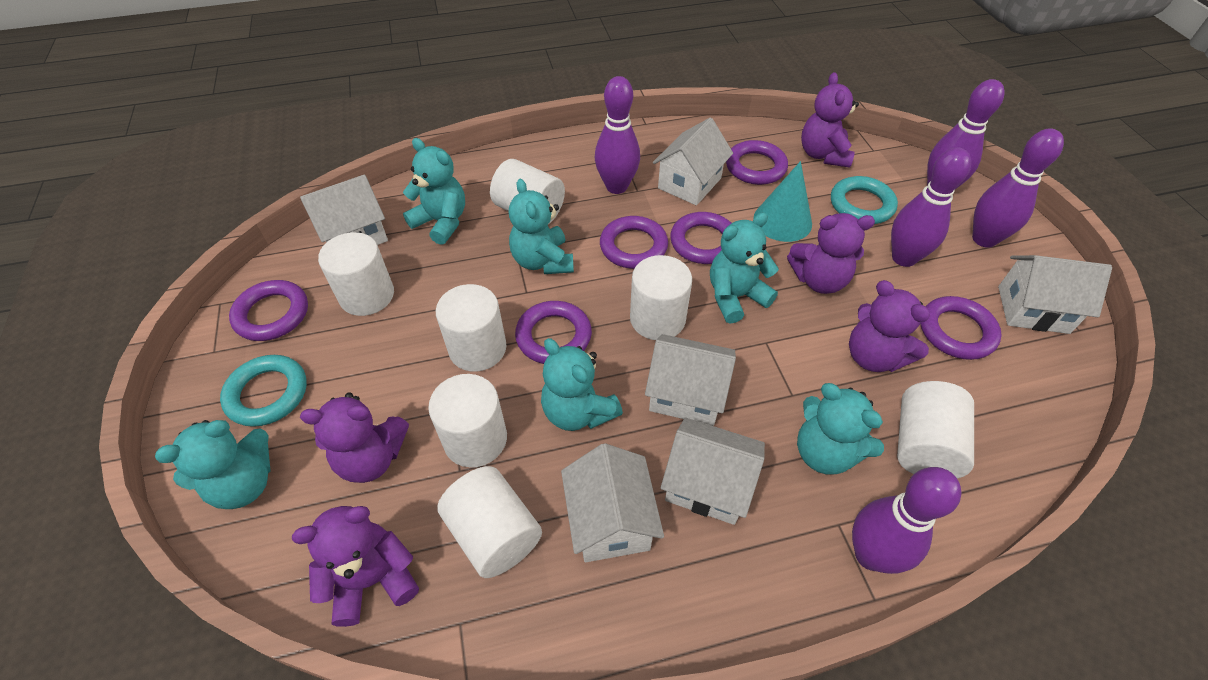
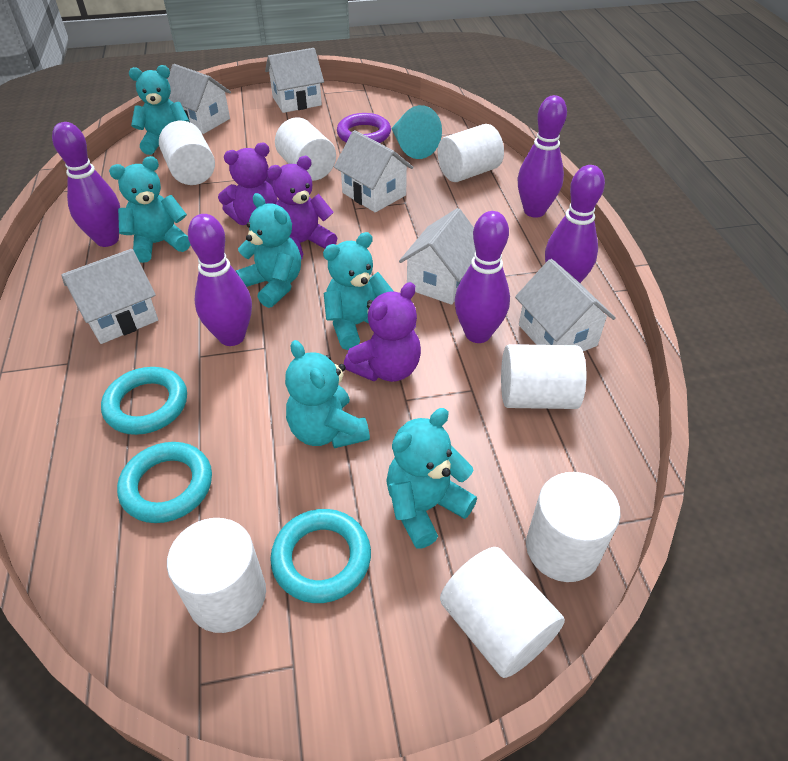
purple ring: 6 -> 1
purple teddy bear: 5 -> 3
turquoise ring: 2 -> 3

